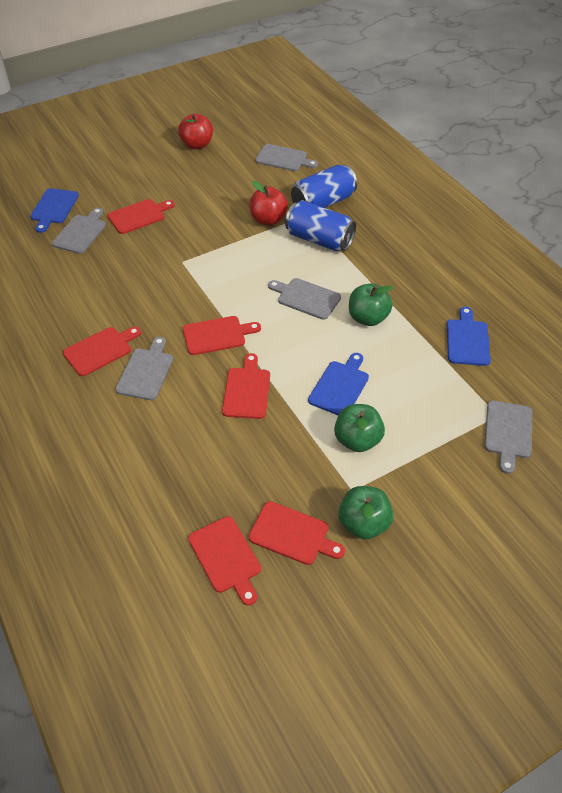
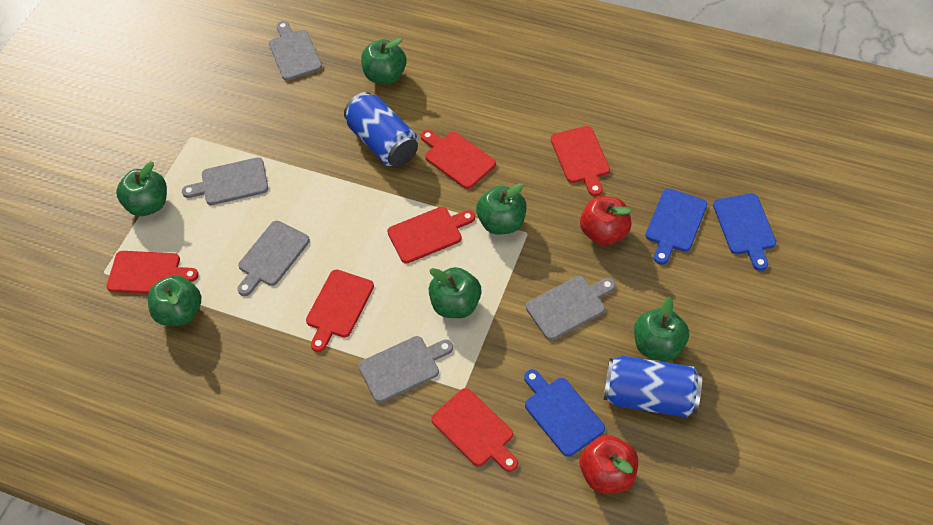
green apple: 3 -> 6

